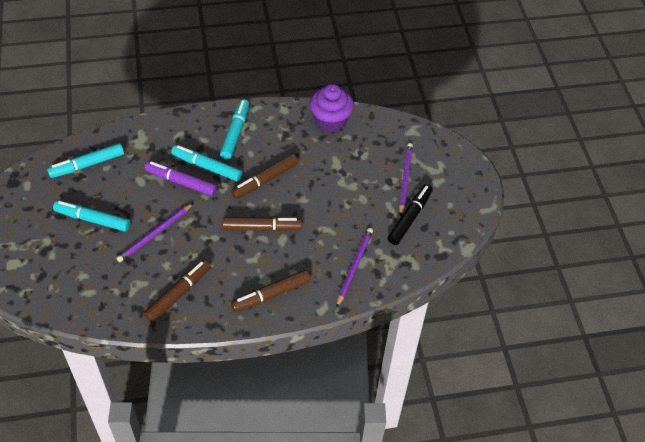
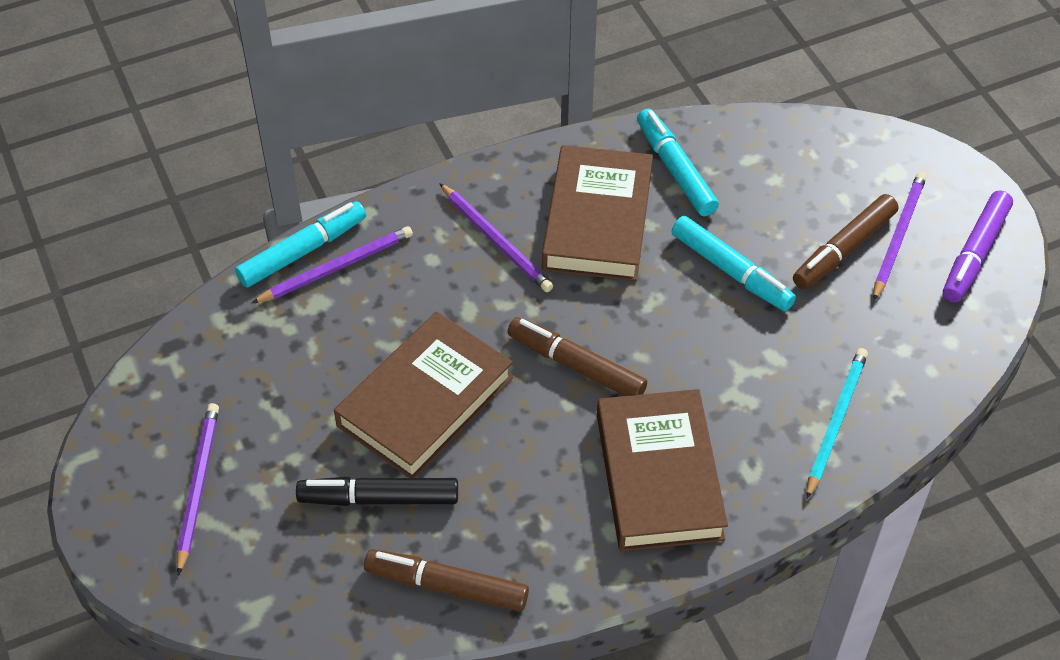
brown book: 0 -> 3
brown marker: 4 -> 3
purple cupcake: 1 -> 0
purple pencil: 3 -> 4
turquoise marker: 4 -> 3
turquoise pencil: 0 -> 1

